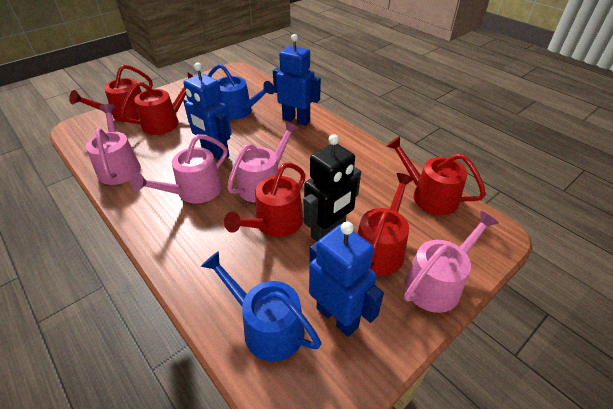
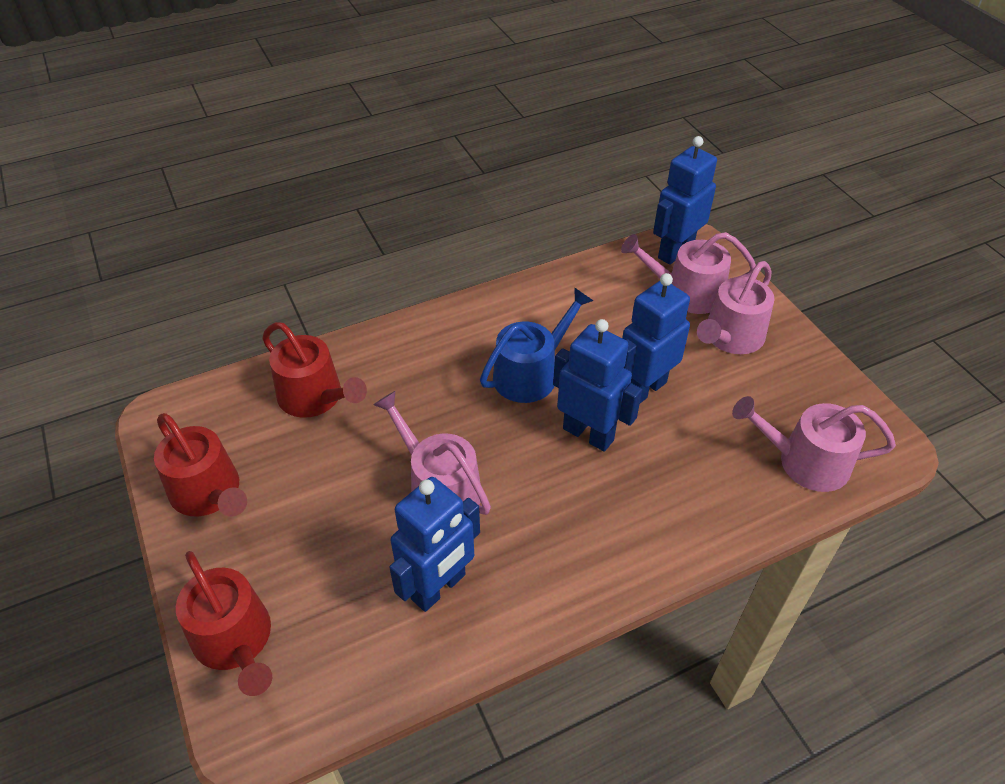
black robot: 1 -> 0
blue robot: 3 -> 4
blue watering can: 2 -> 1
red watering can: 5 -> 3

